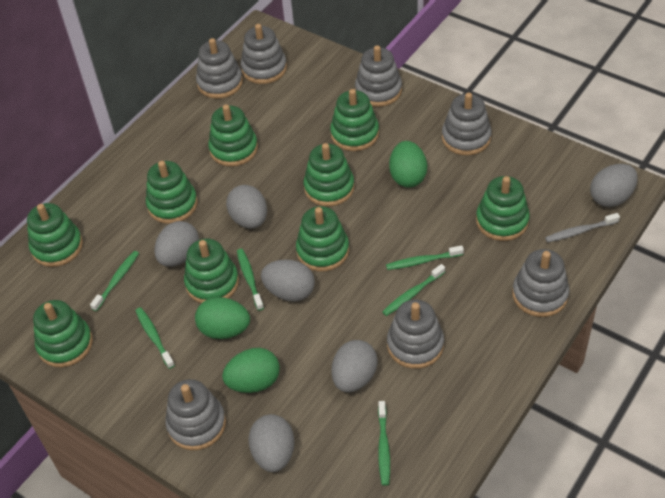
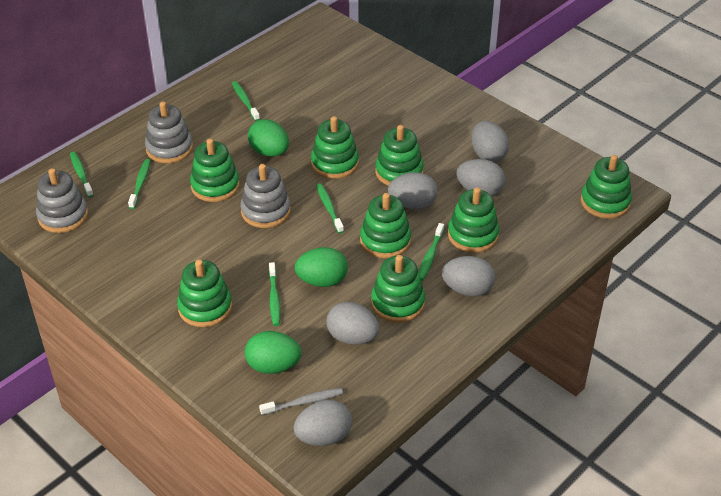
green stacking toy: 9 -> 8
grey stacking toy: 7 -> 3

